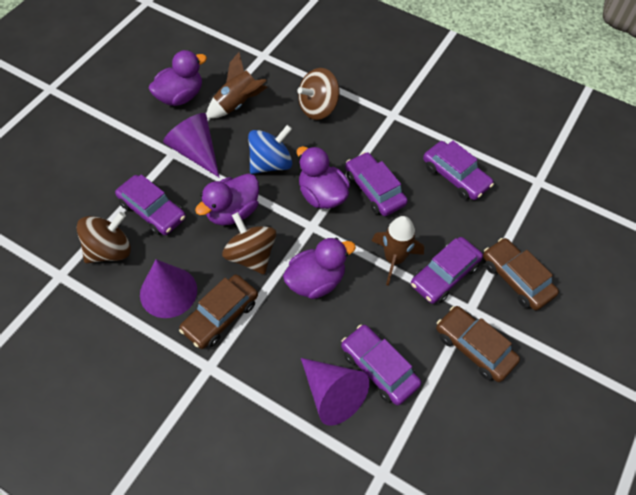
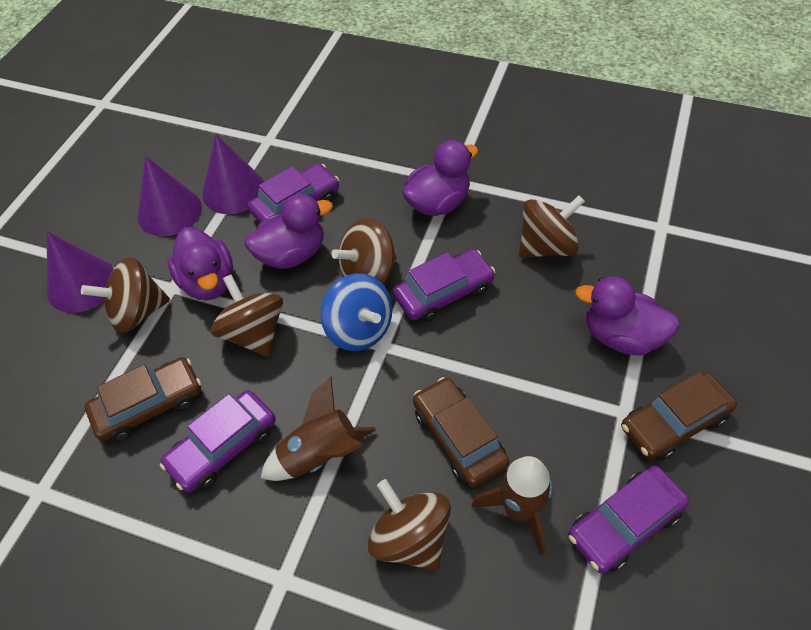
brown spinning top: 3 -> 5
purple car: 5 -> 4

